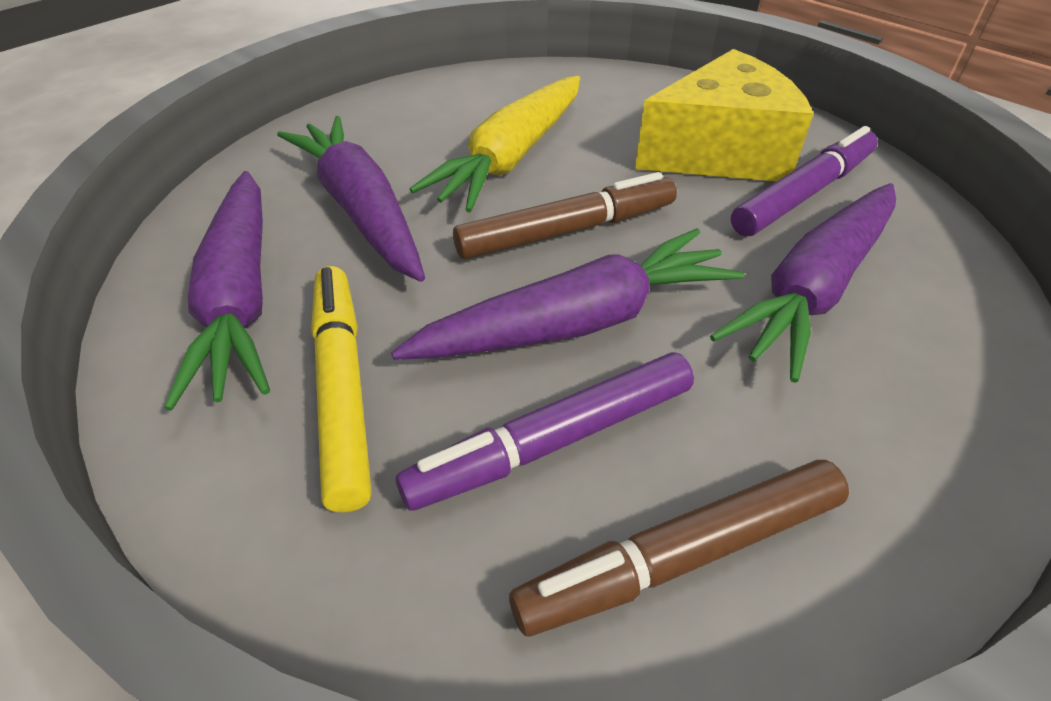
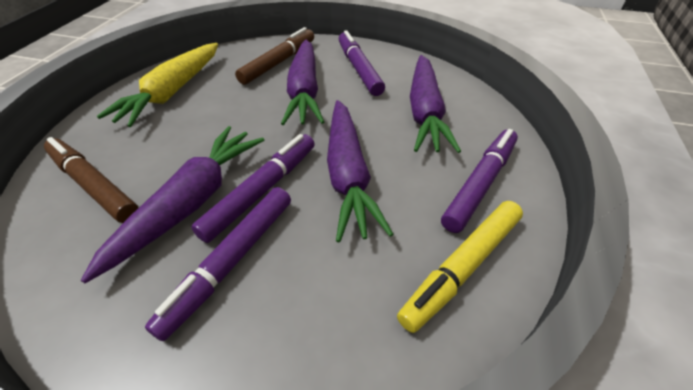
purple marker: 2 -> 4
yellow cheese: 1 -> 0

